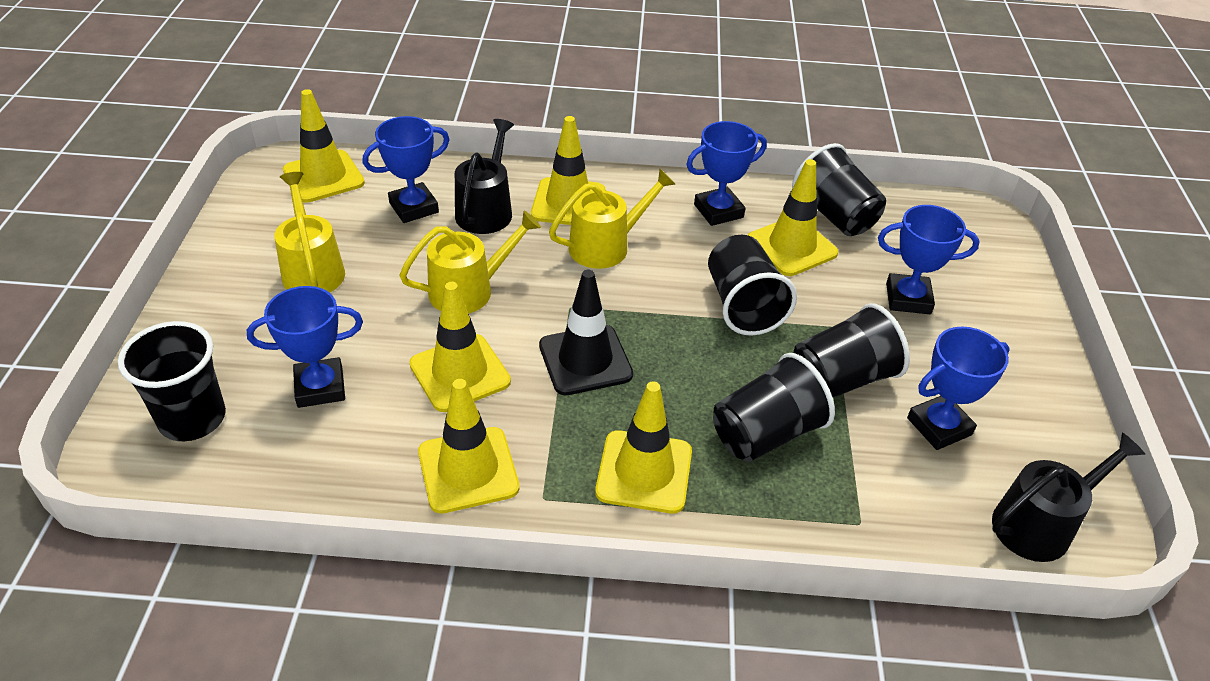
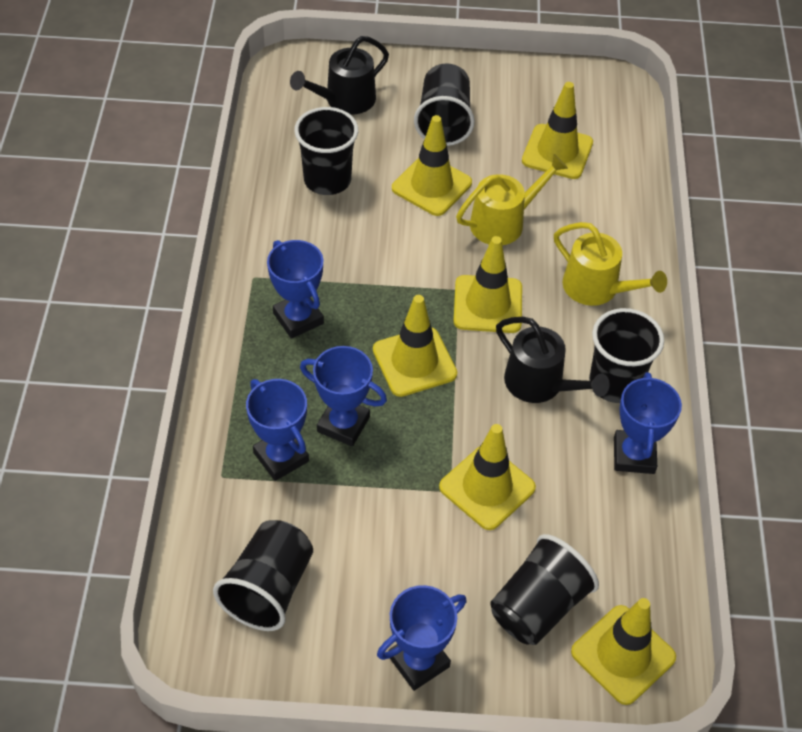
black traffic cone: 1 -> 0
yellow watering can: 3 -> 2

